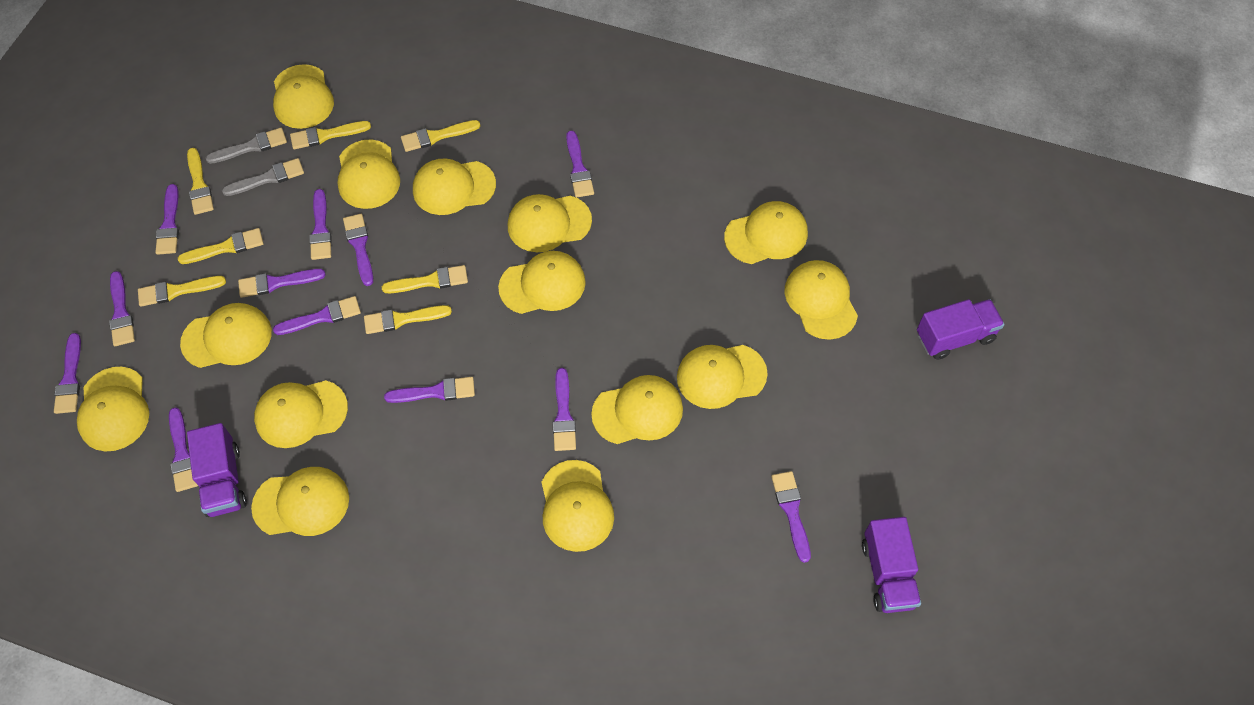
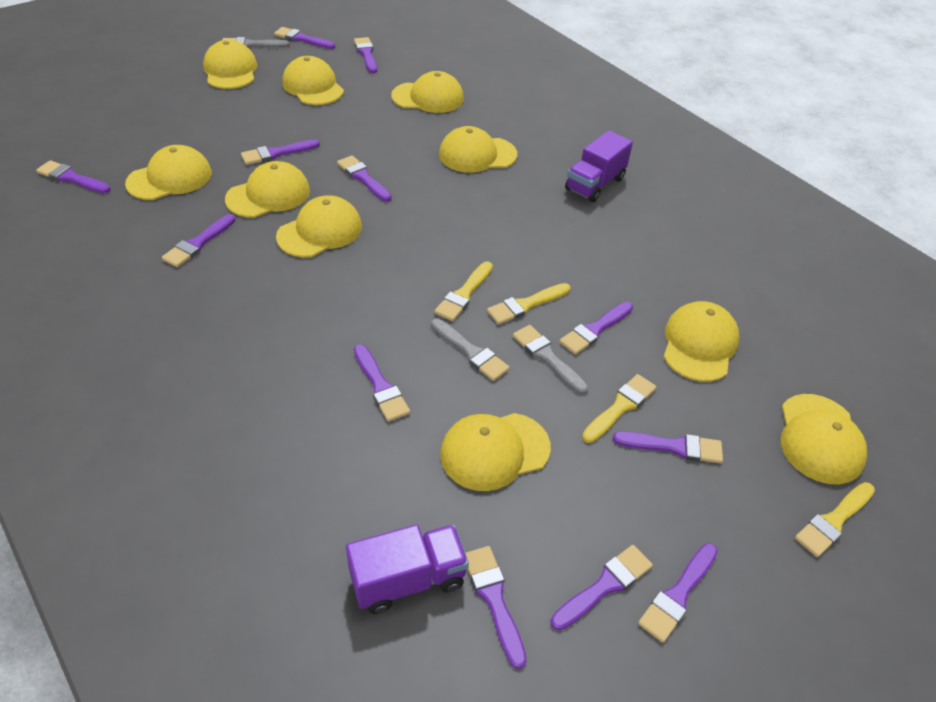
grey brush: 2 -> 3
purple truck: 3 -> 2
yellow brush: 7 -> 4
yellow cap: 14 -> 10

